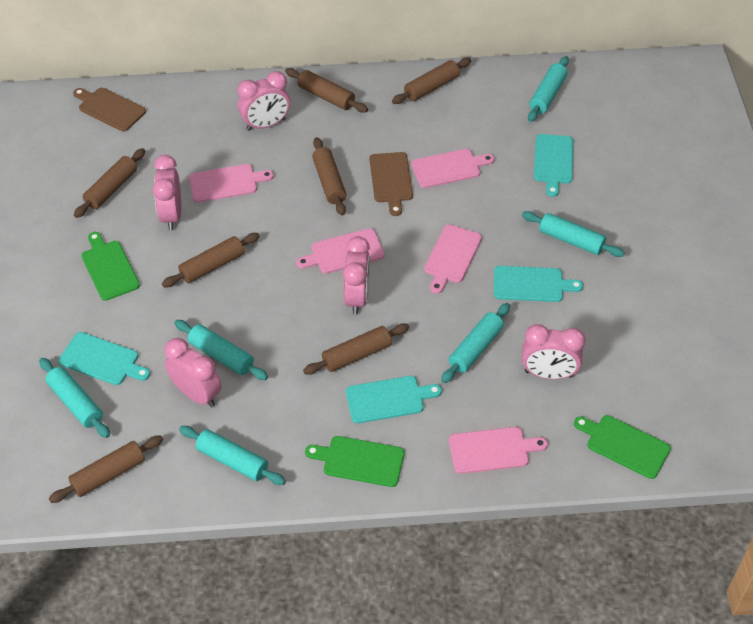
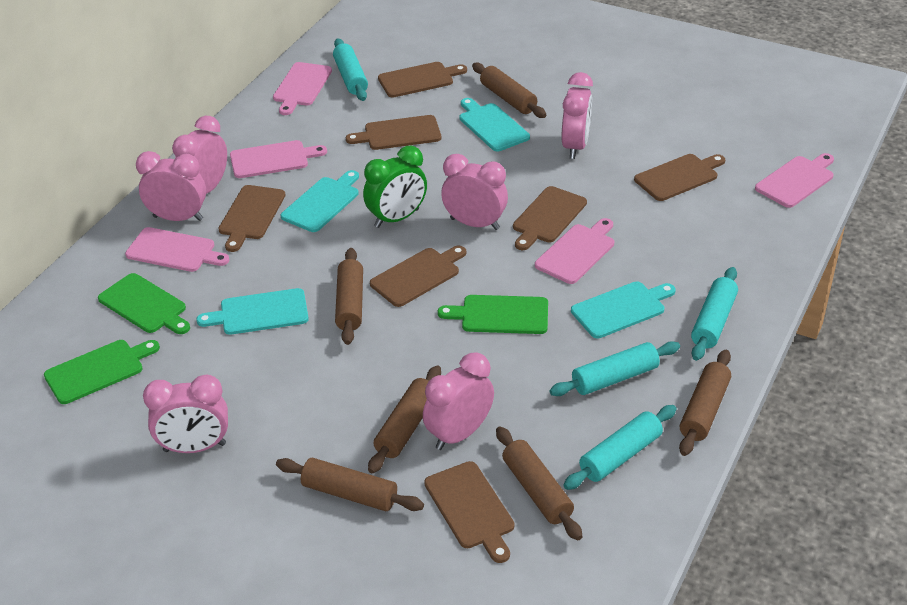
brown cutting board: 2 -> 7
brown rolling pin: 7 -> 6
green clock: 0 -> 1
pink clock: 5 -> 6
turquoise rolling pin: 6 -> 4

